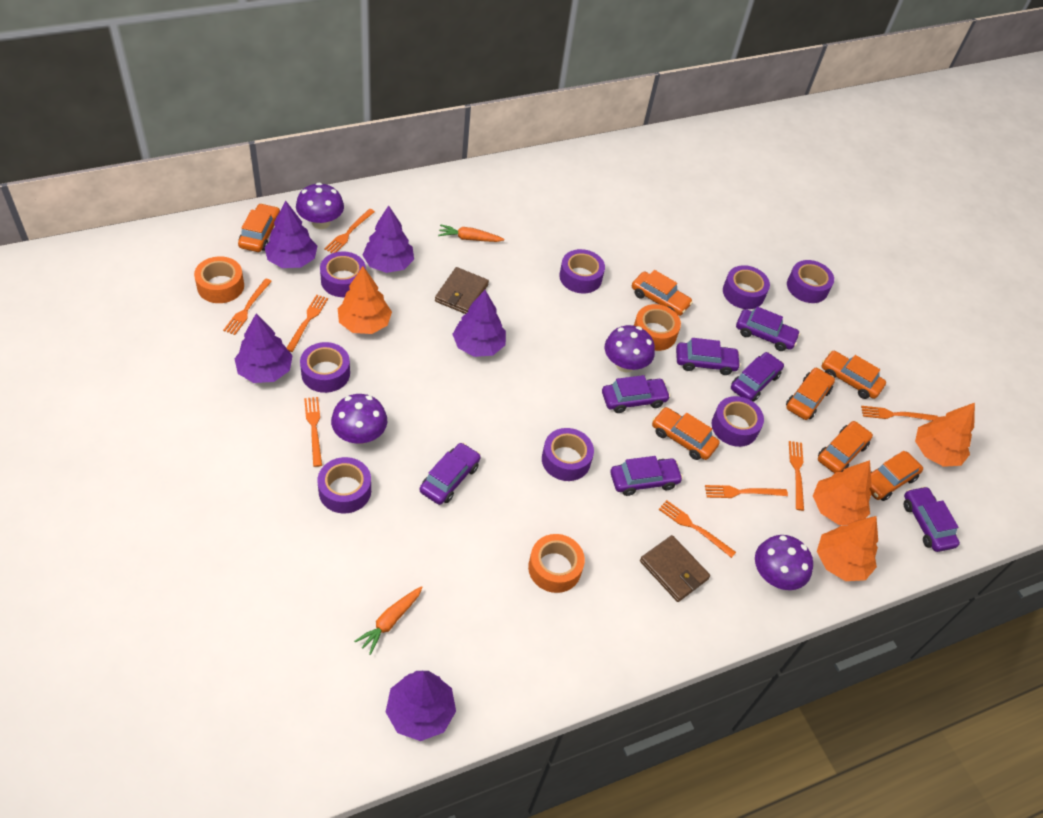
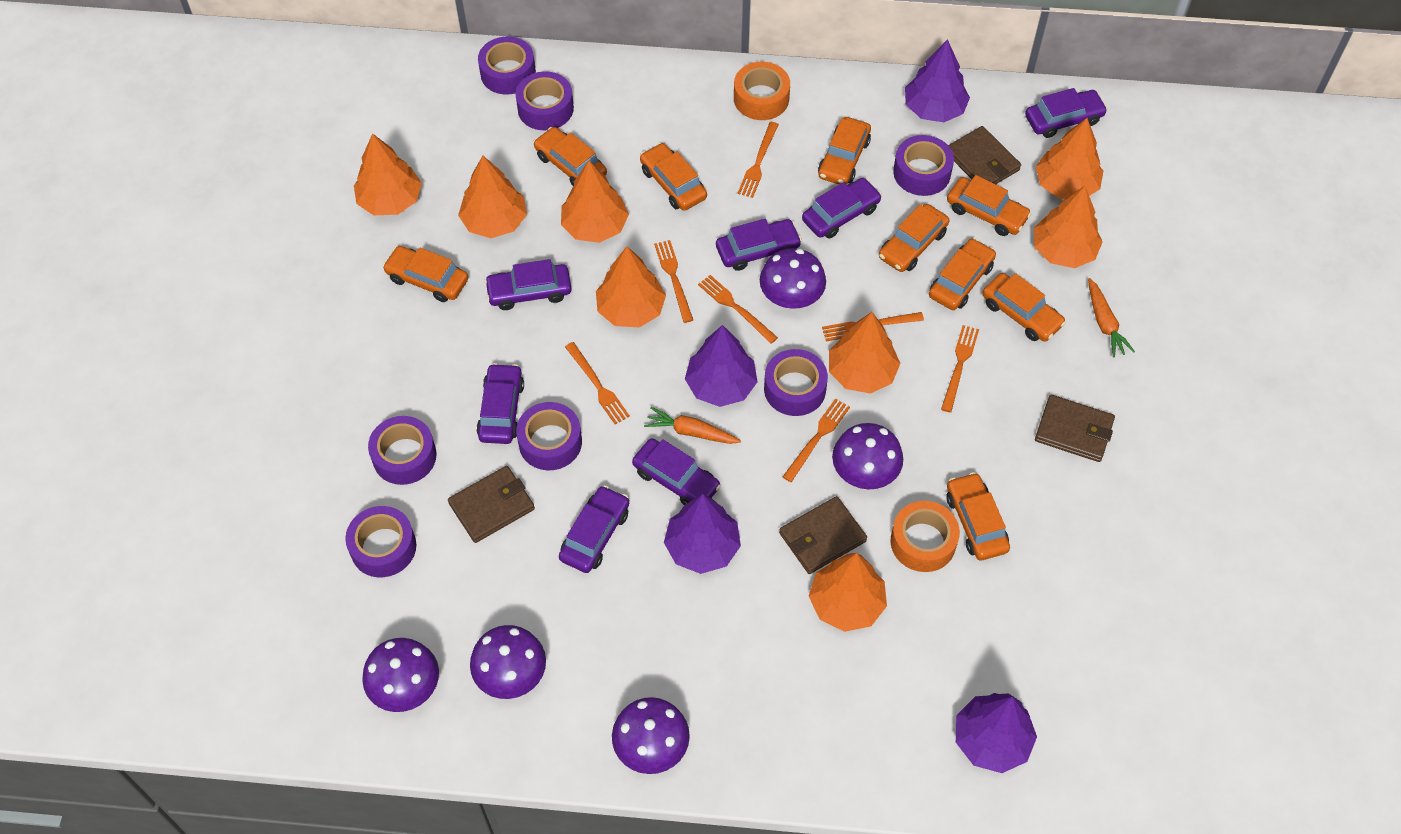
brown wallet: 2 -> 4
orange car: 7 -> 9
orange fork: 8 -> 7
orange tape: 3 -> 2
orange tree: 4 -> 8
purple mushroom: 4 -> 5
purple tape: 8 -> 7
purple tree: 5 -> 4

